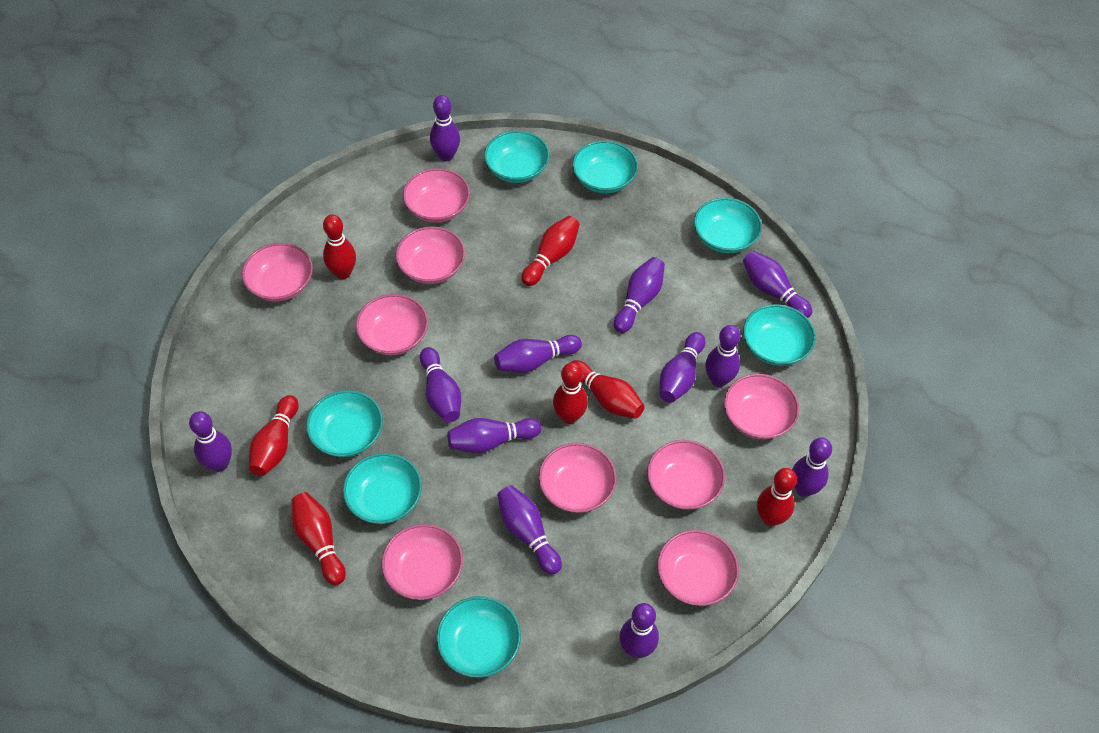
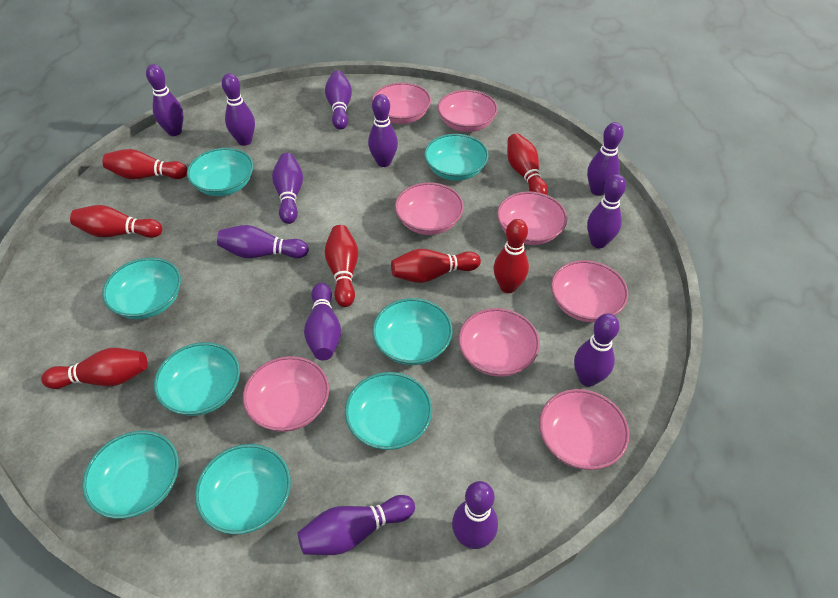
pink bowl: 9 -> 8
turquoise bowl: 7 -> 8

